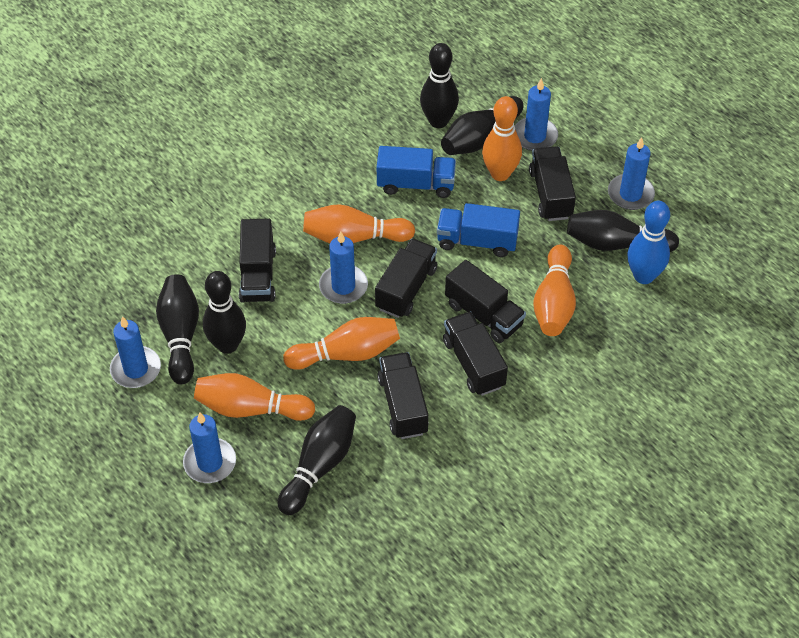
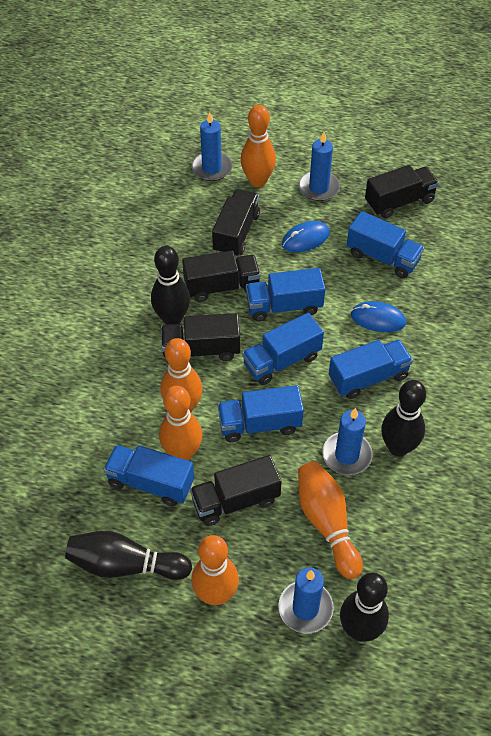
black bowling pin: 6 -> 4
black truck: 6 -> 5
blue bowling pin: 1 -> 0
blue candle: 5 -> 4
blue mouse: 0 -> 2
blue truck: 2 -> 6

